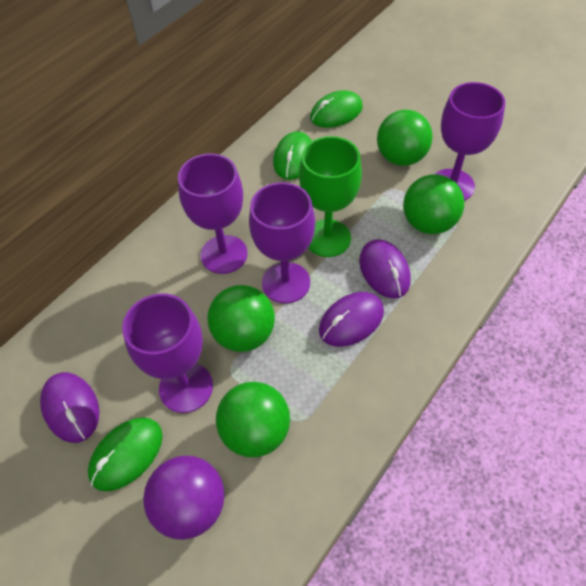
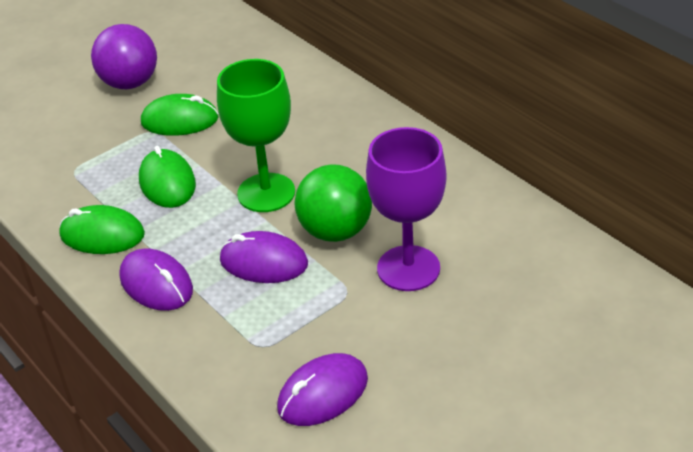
green ball: 4 -> 1
purple goblet: 4 -> 1

